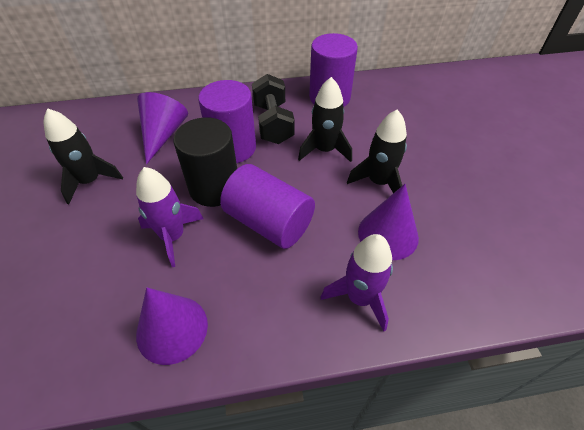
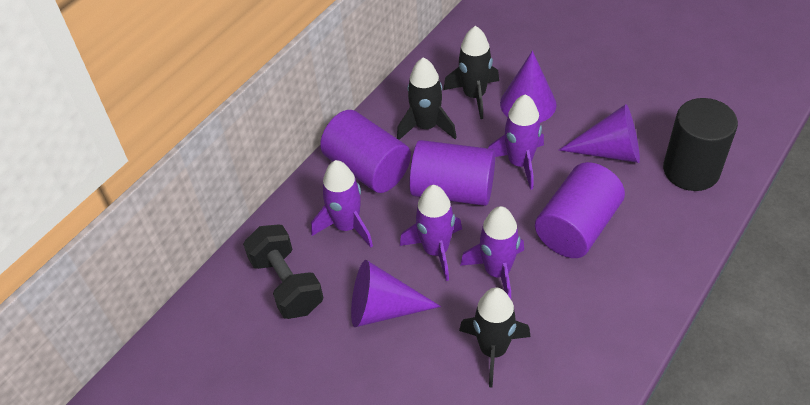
purple rocket: 2 -> 4

